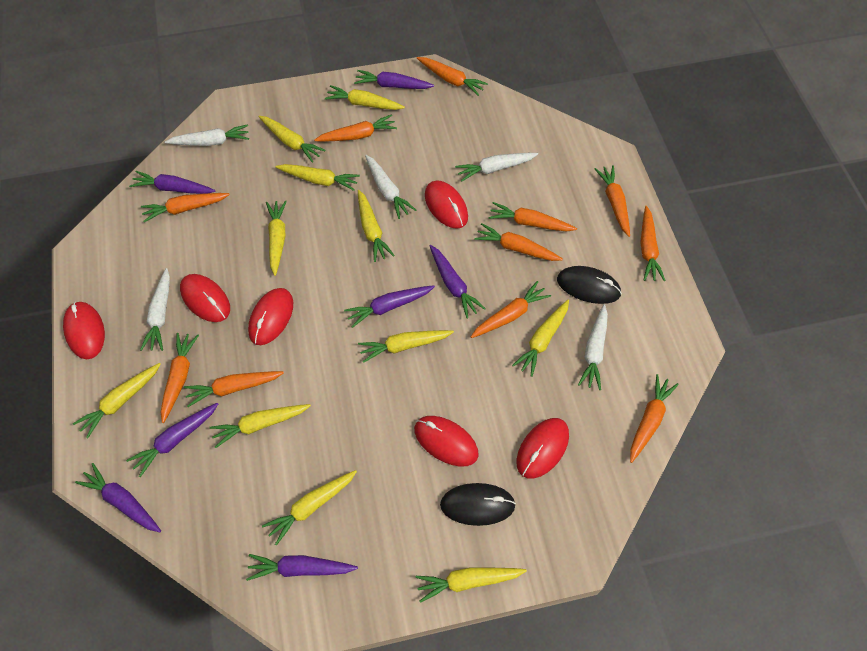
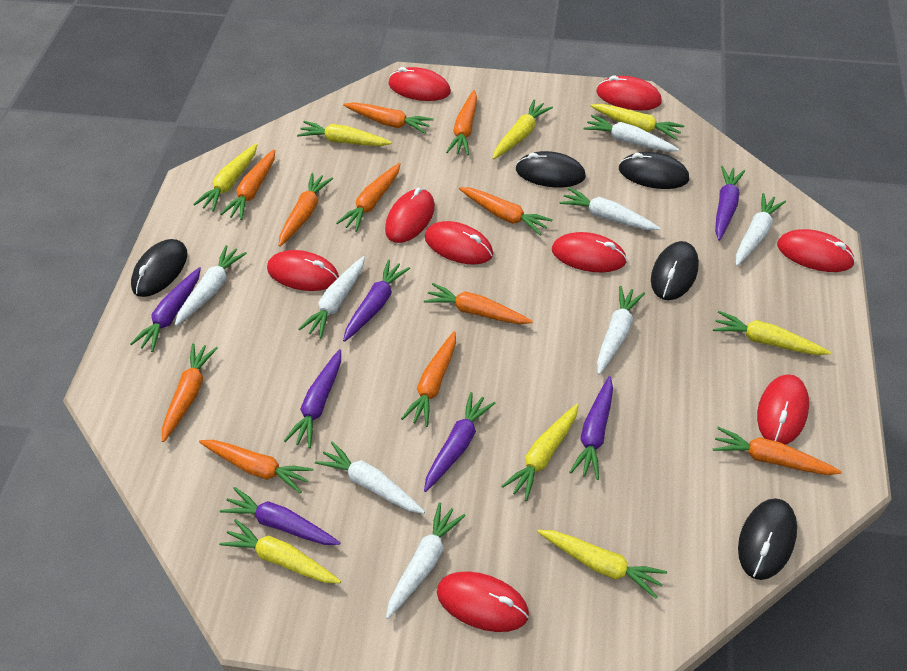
black mouse: 2 -> 5
red mouse: 6 -> 9
white carrot: 5 -> 8
yellow carrot: 11 -> 8

